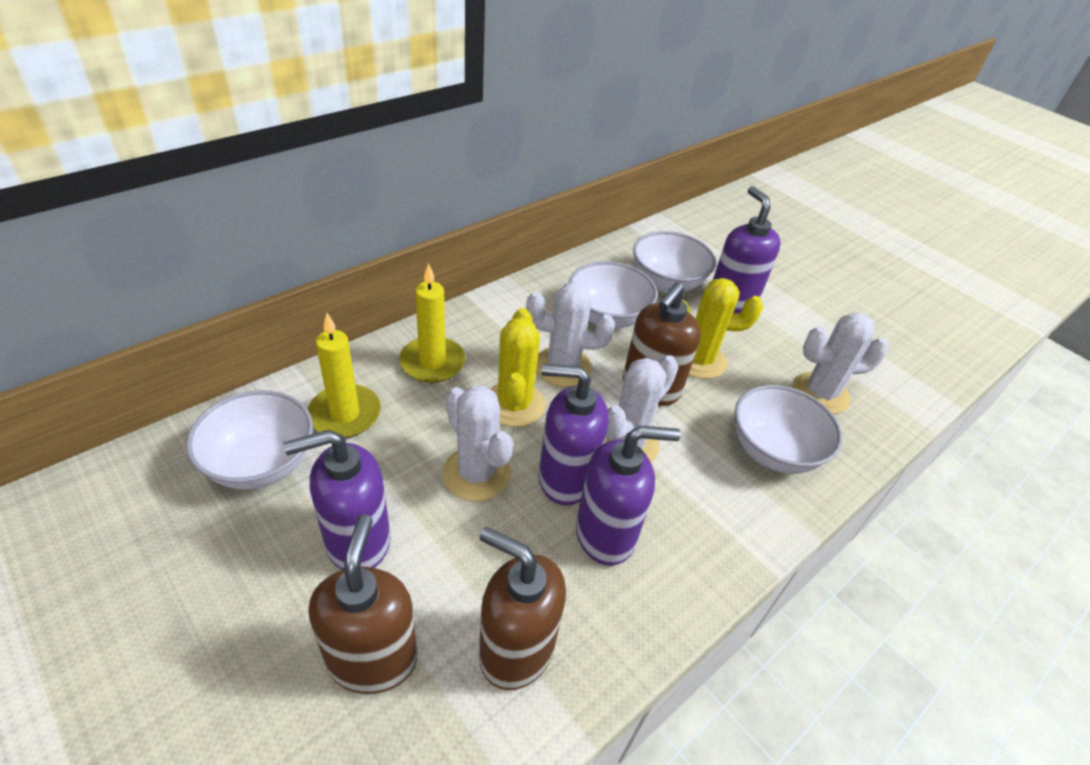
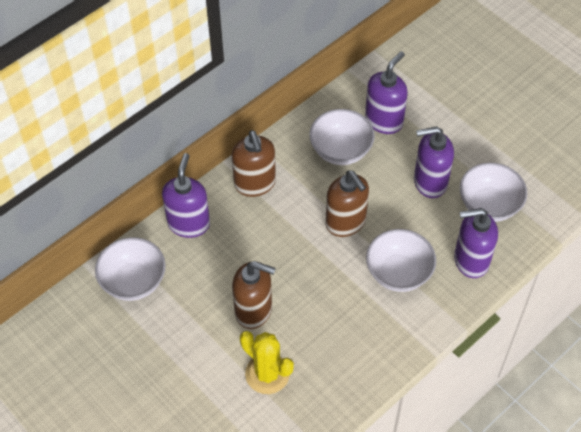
white cactus: 4 -> 0
yellow cactus: 2 -> 1
yellow candle: 2 -> 0

